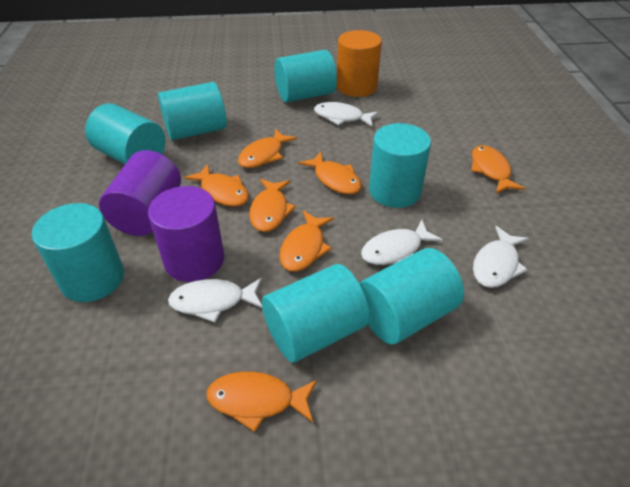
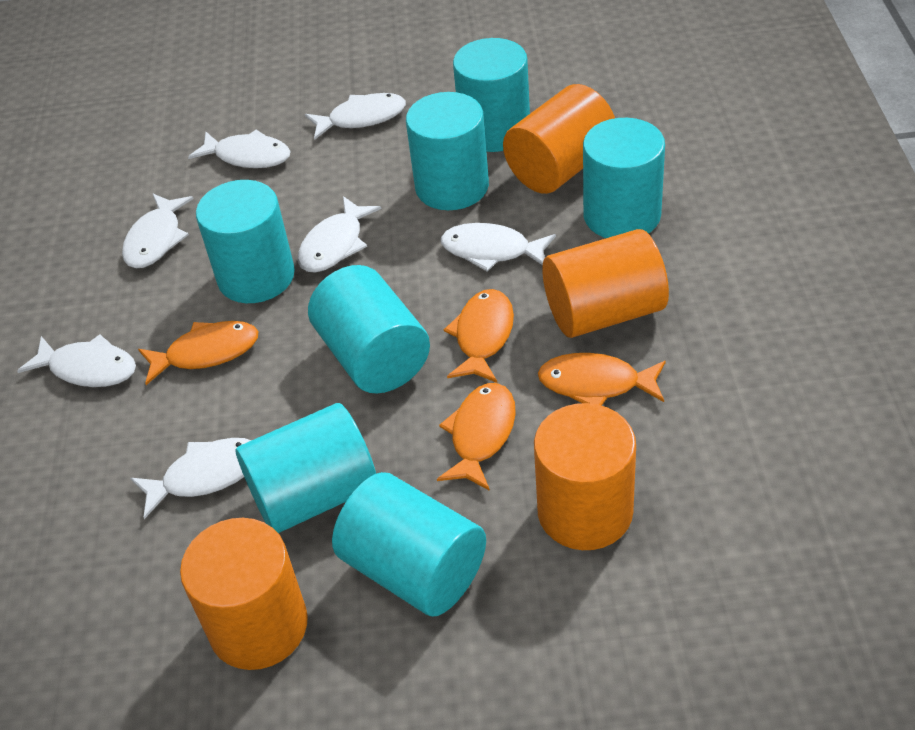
orange cylinder: 1 -> 4
orange fish: 7 -> 4
purple cylinder: 2 -> 0
white fish: 4 -> 7

